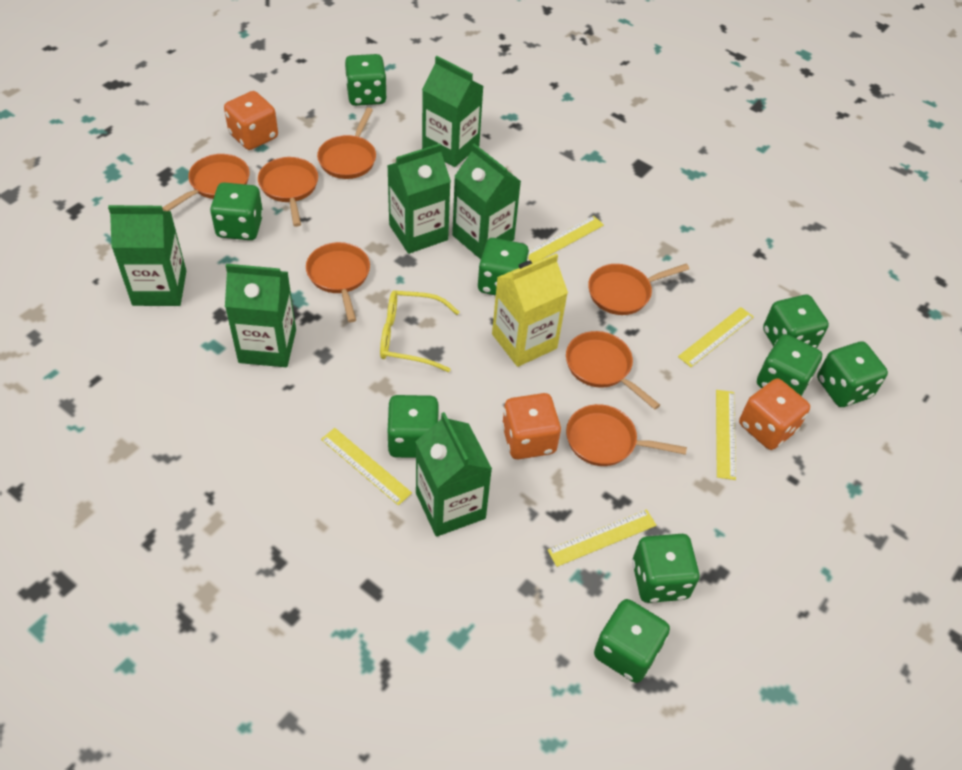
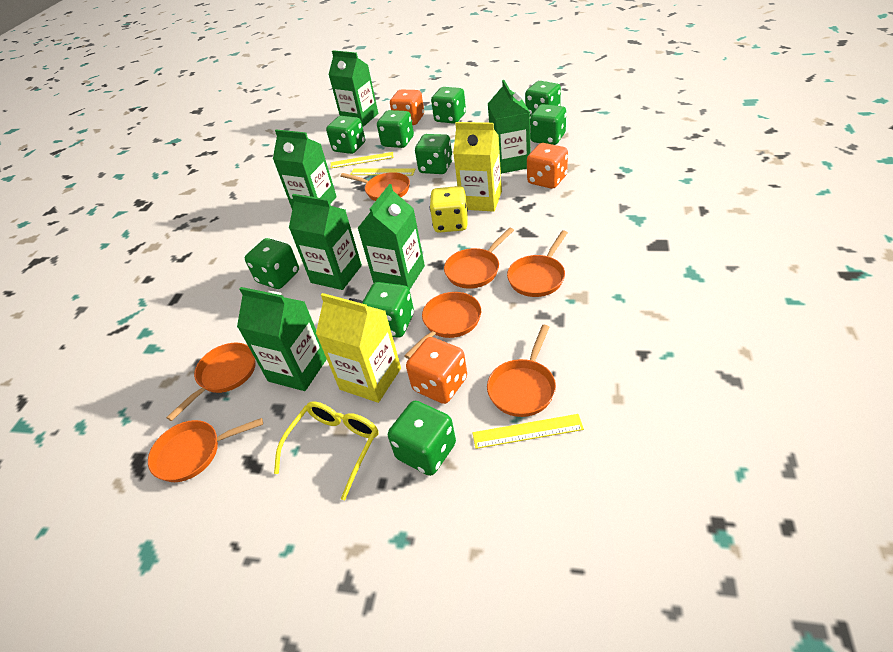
yellow carton: 1 -> 2
yellow dice: 0 -> 1
yellow ruler: 5 -> 3

